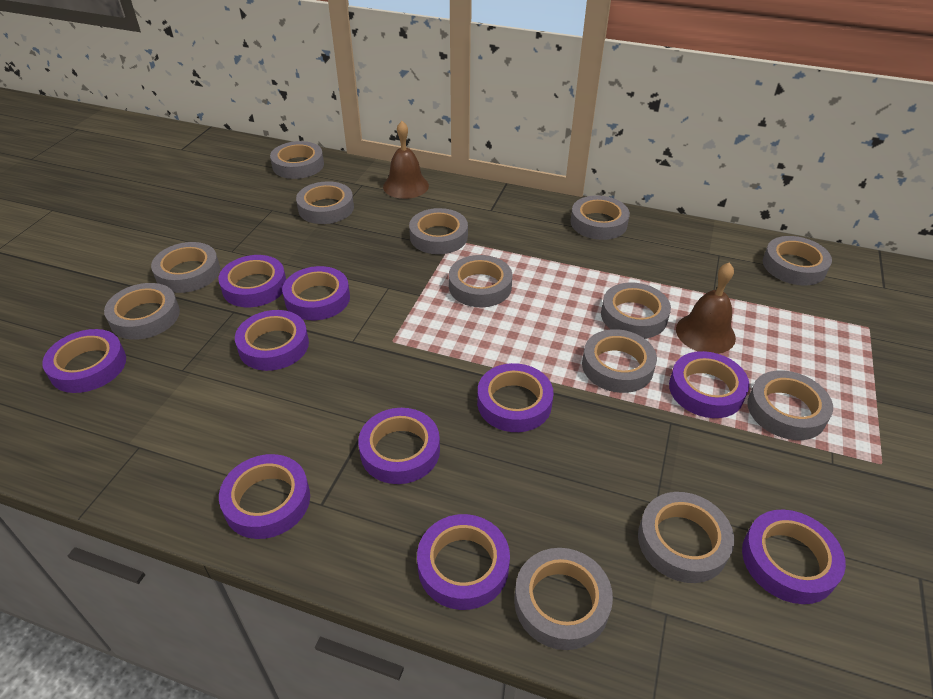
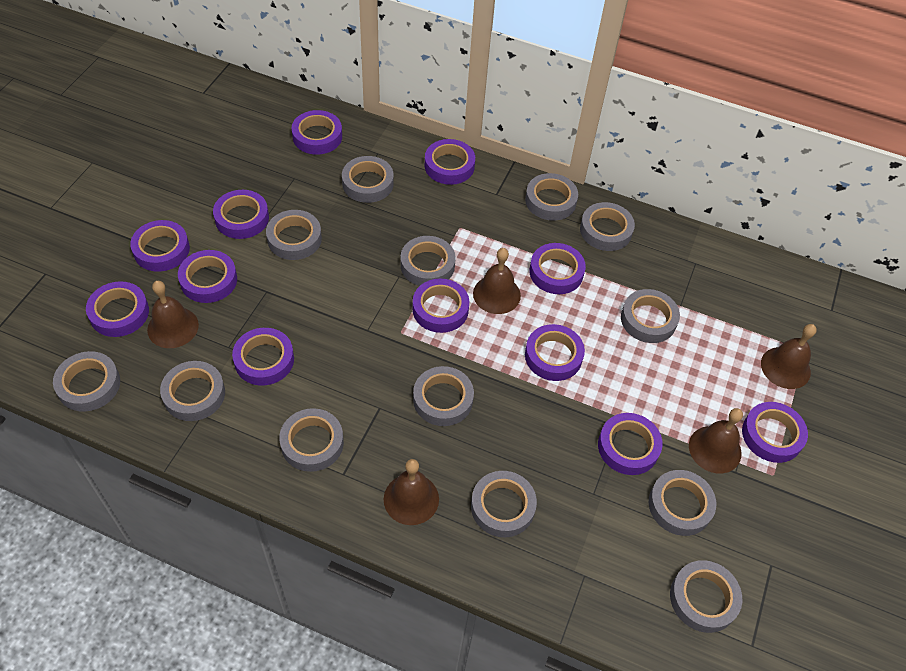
brown bell: 2 -> 5
purple tape: 10 -> 12

